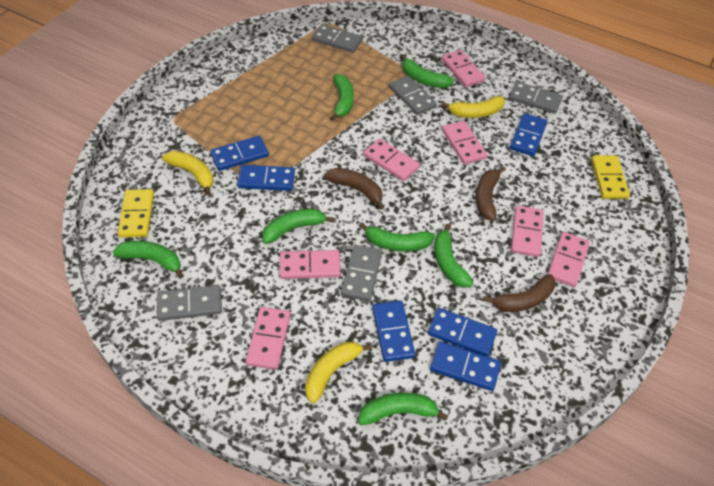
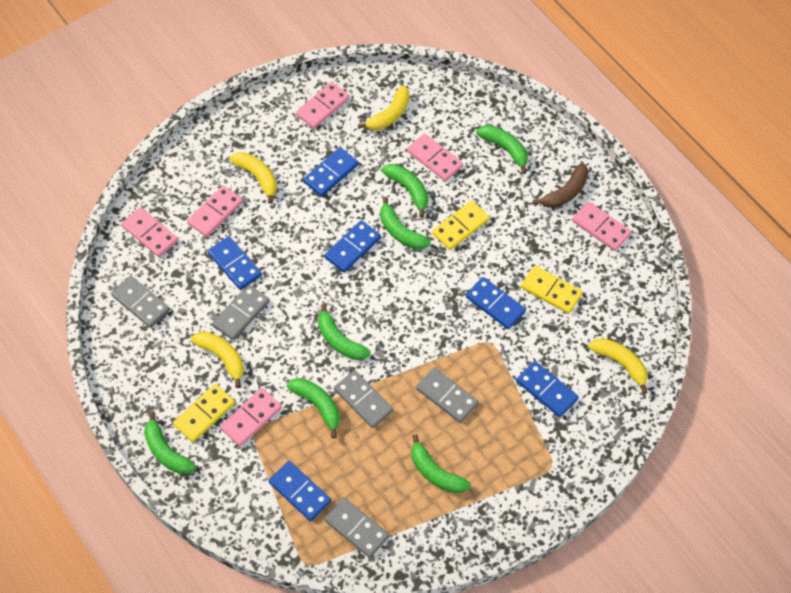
brown banana: 3 -> 1
pink domino: 7 -> 6
yellow banana: 3 -> 4
yellow domino: 2 -> 3

